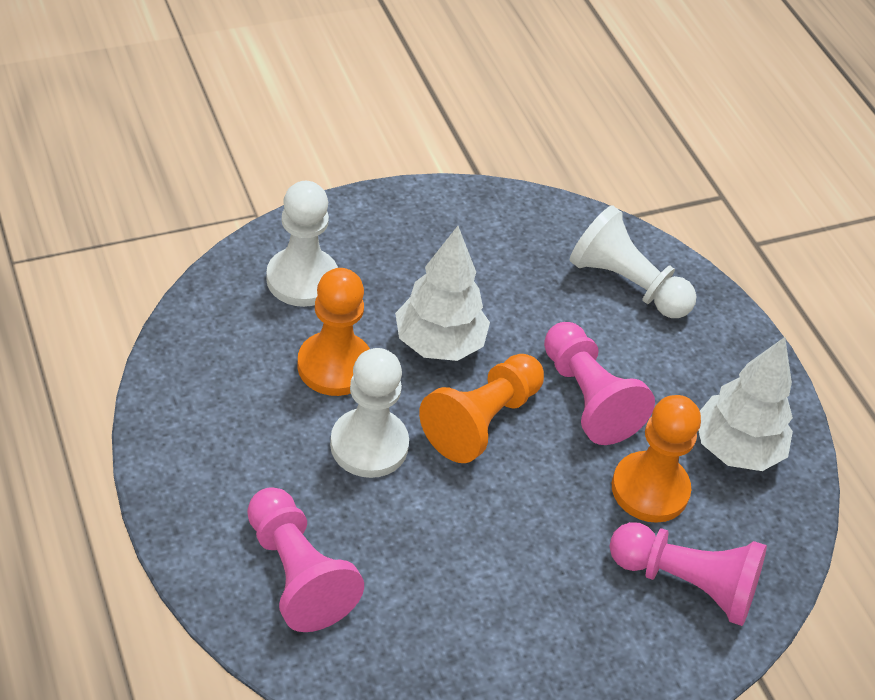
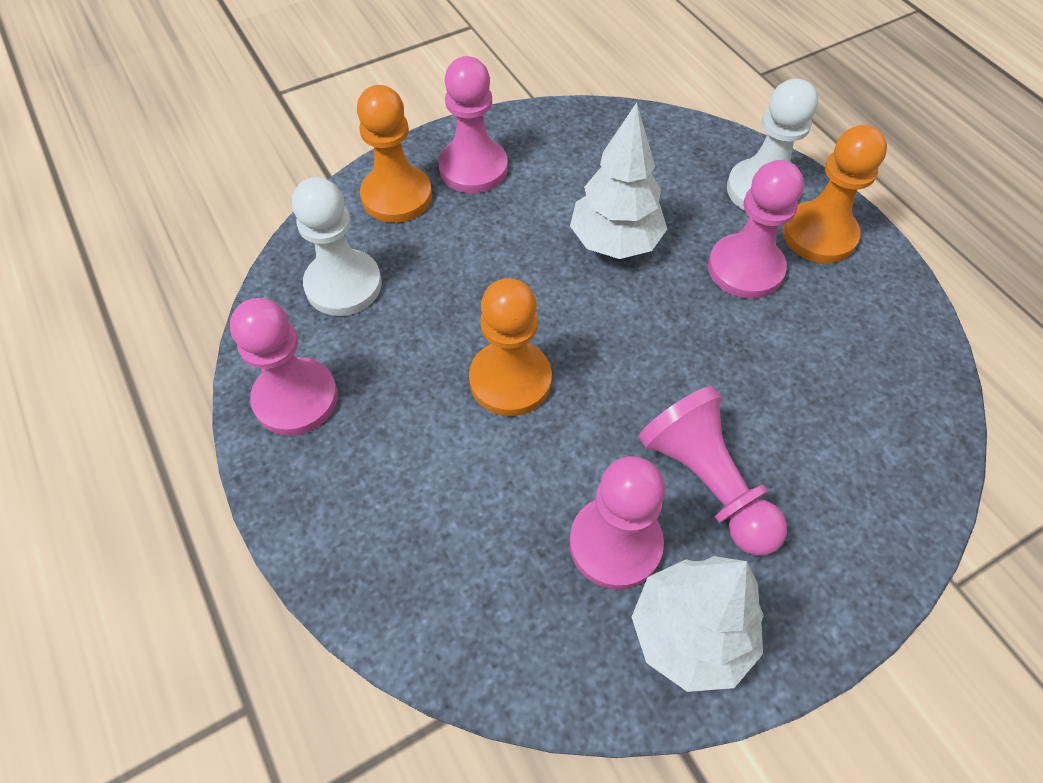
pink pawn: 3 -> 5
white pawn: 3 -> 2

